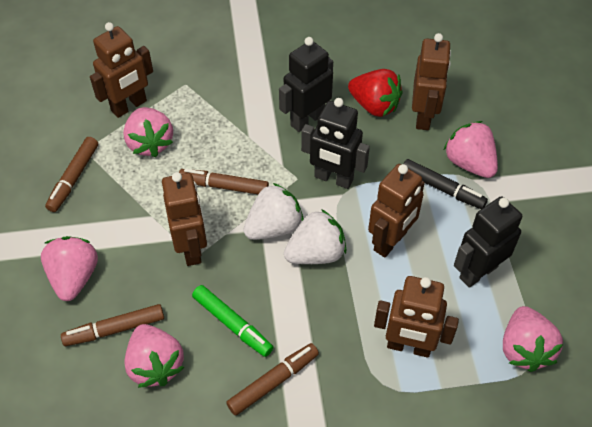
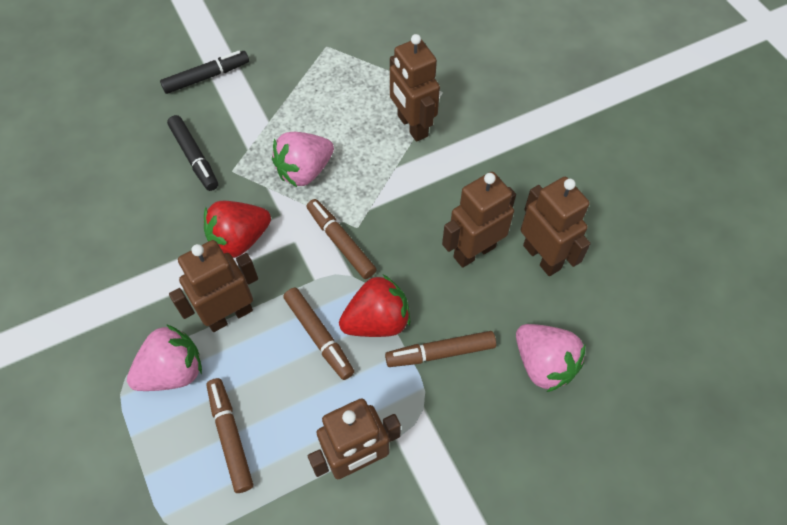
black marker: 1 -> 2
black robot: 3 -> 0
green marker: 1 -> 0
pink strawberry: 5 -> 3
red strawberry: 1 -> 2
white strawberry: 2 -> 0

